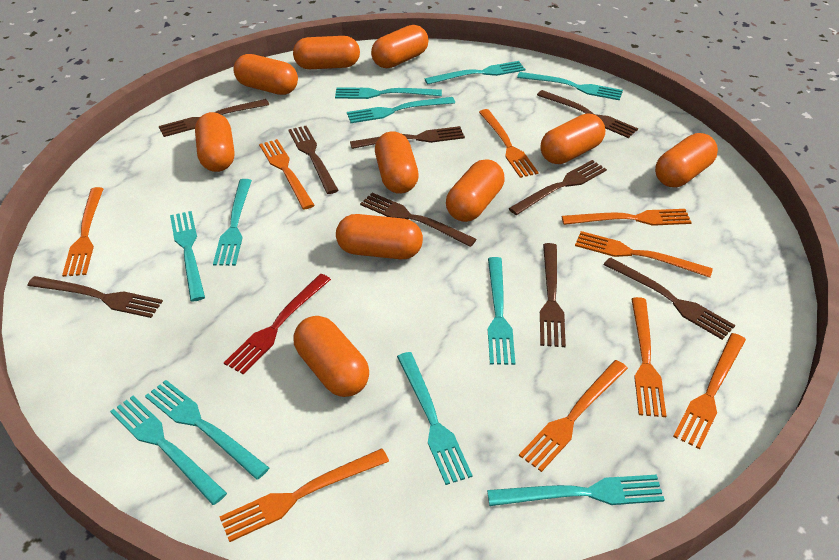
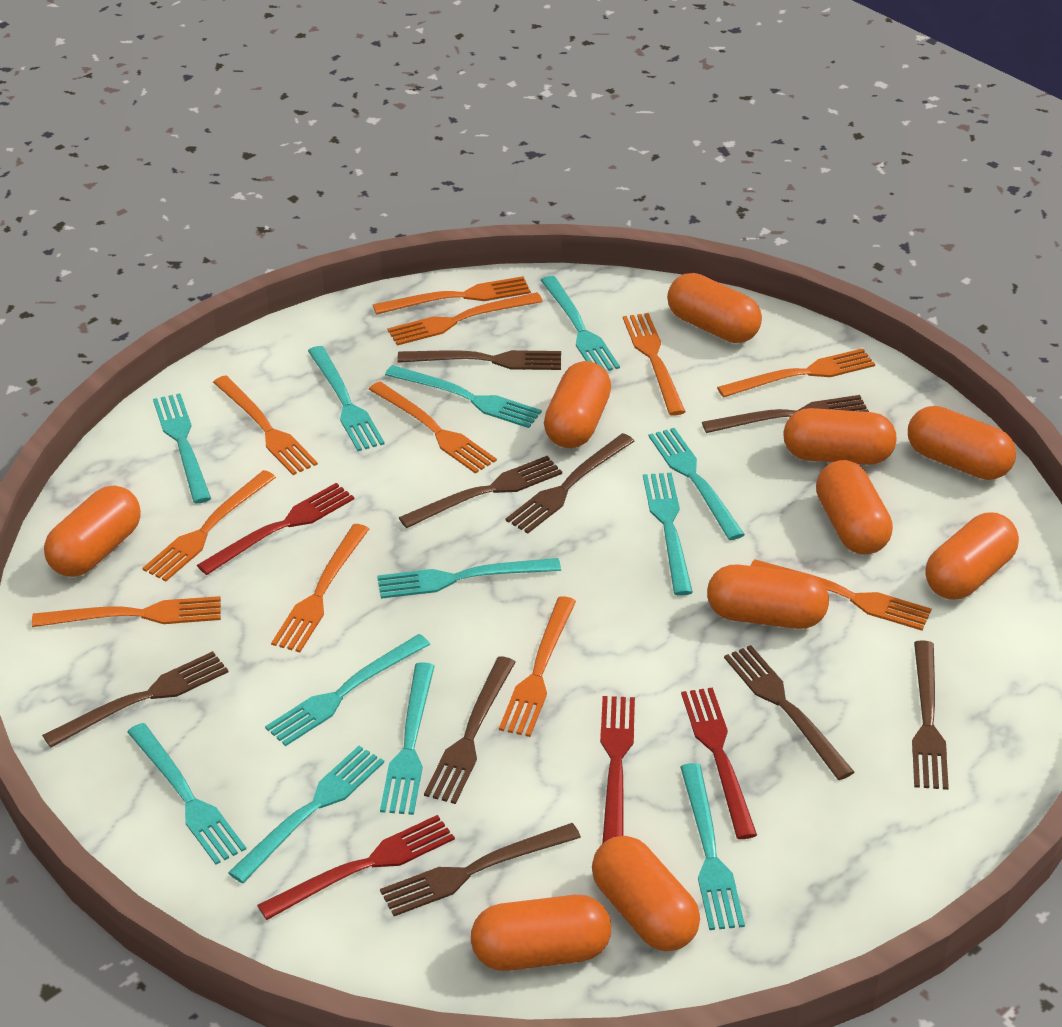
orange fork: 9 -> 11
red fork: 1 -> 4
turquoise fork: 11 -> 12

